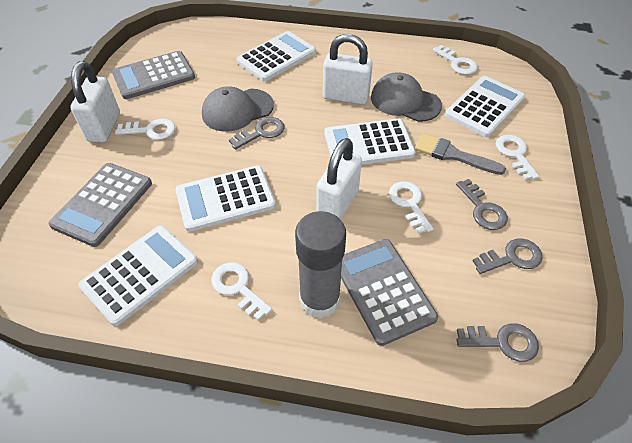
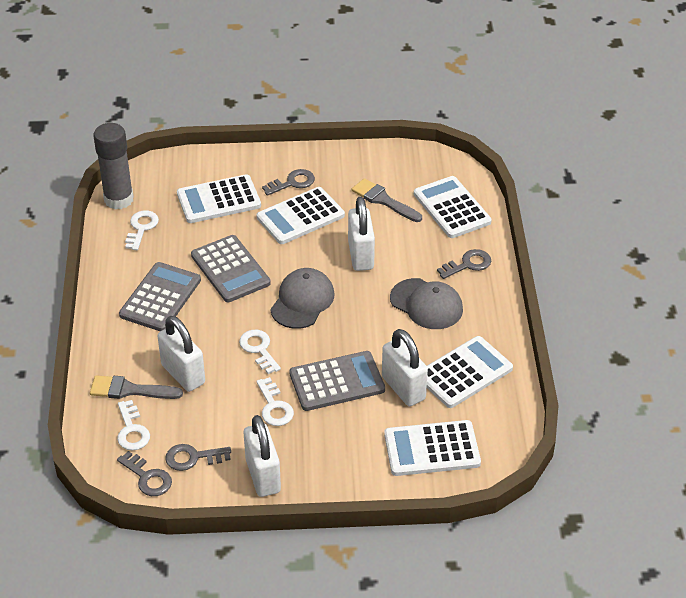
grey brush: 1 -> 2
white key: 5 -> 4
white padlock: 3 -> 4

